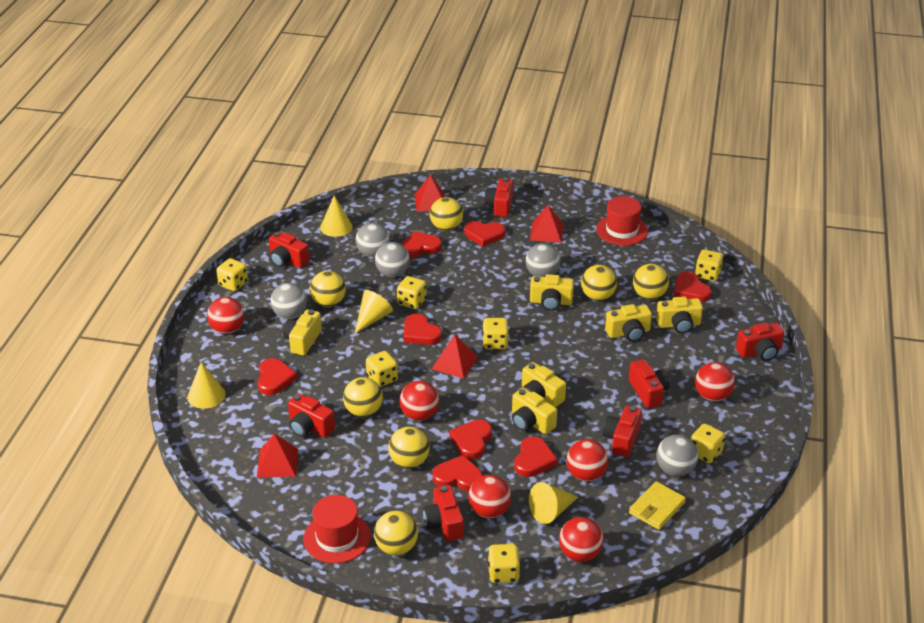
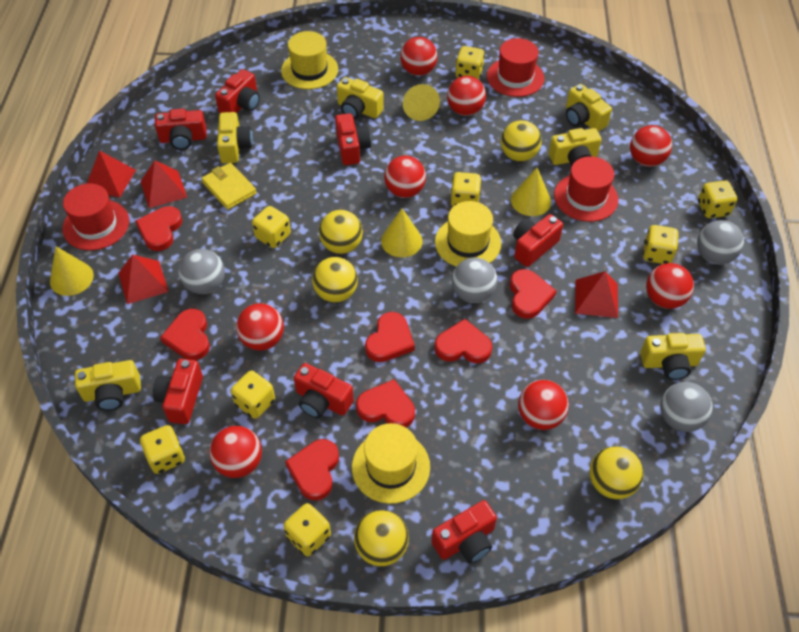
grey ball: 5 -> 4
red ball: 6 -> 8
red hat: 2 -> 3
red heart: 8 -> 7
yellow ball: 7 -> 5
yellow dice: 7 -> 8
yellow hat: 0 -> 3

